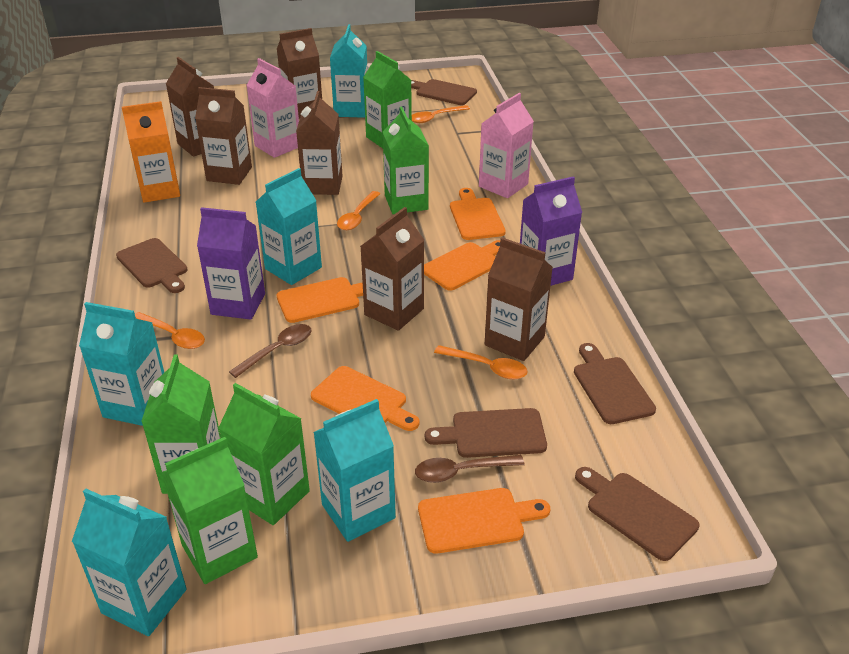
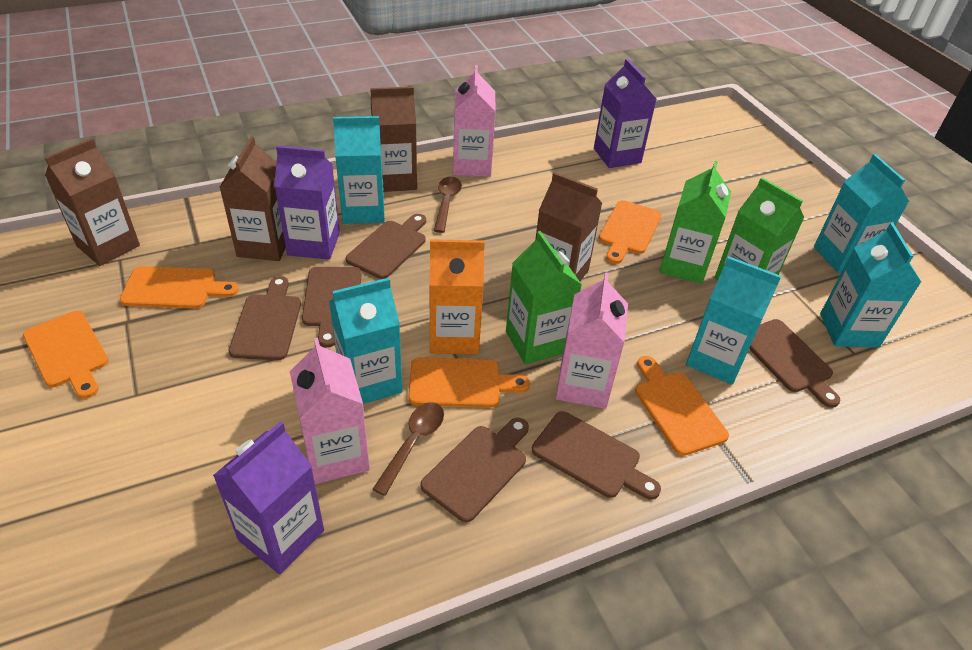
brown carton: 6 -> 4
brown cutting board: 5 -> 6
green carton: 5 -> 3
orange spoon: 4 -> 0
pink carton: 2 -> 3
purple carton: 2 -> 3

